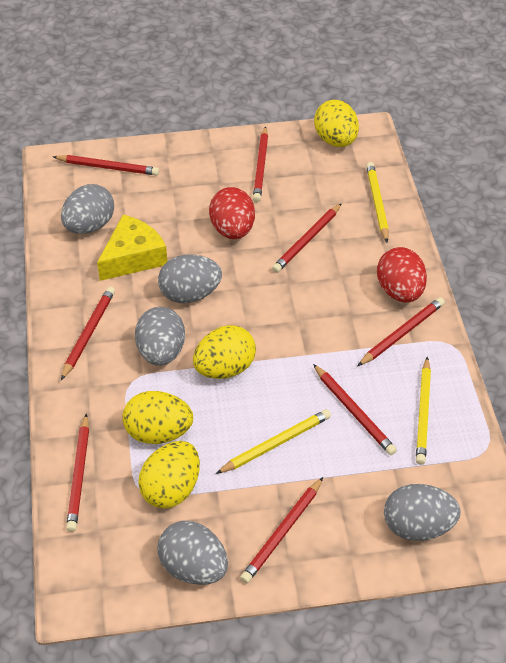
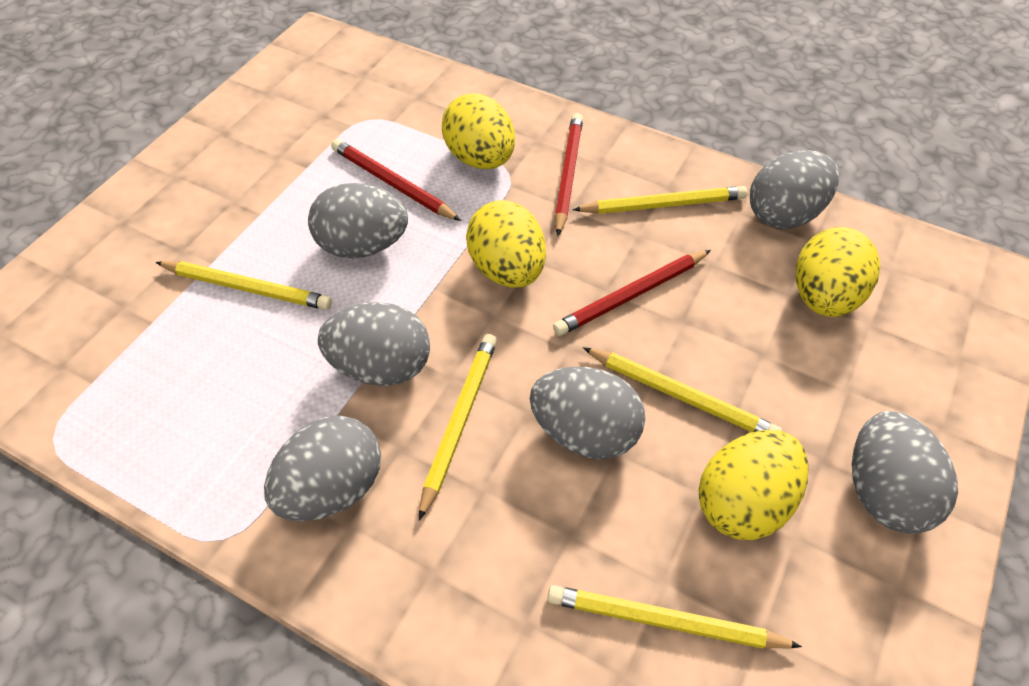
grey egg: 5 -> 6
red egg: 2 -> 0
red pencil: 8 -> 3
yellow cheese: 1 -> 0
yellow pencil: 3 -> 5

